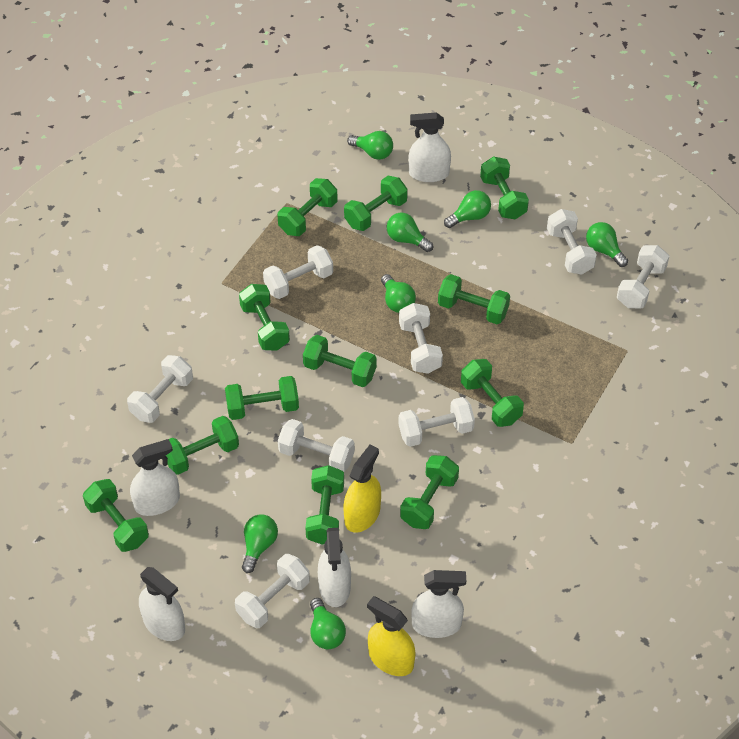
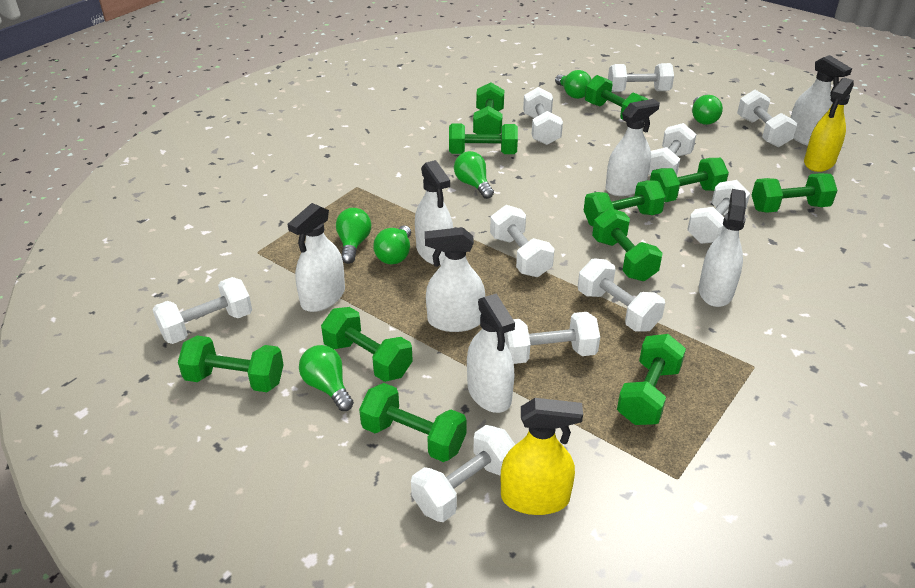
green dumbbell: 12 -> 11
green light bulb: 7 -> 6
white dumbbell: 8 -> 10
white spray bottle: 5 -> 7

